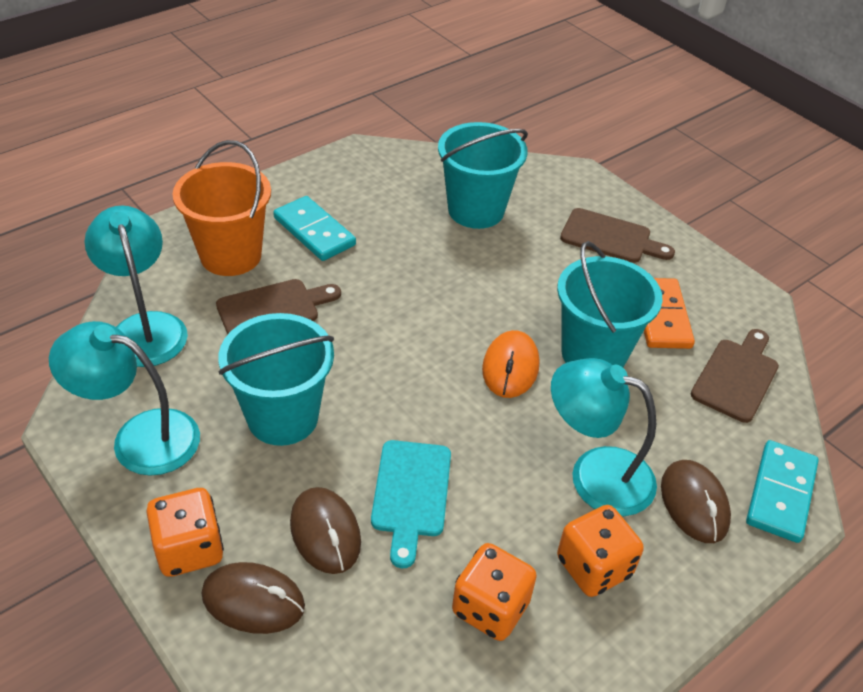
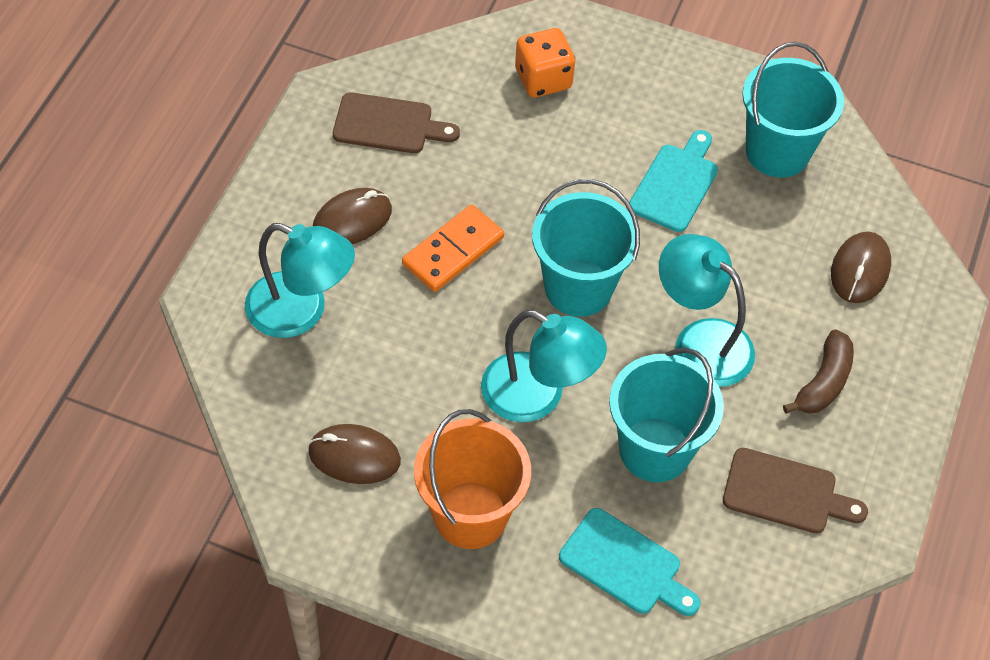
brown banana: 0 -> 1
brown cutting board: 3 -> 2
orange dice: 3 -> 1
orange mouse: 1 -> 0
turquoise cutting board: 1 -> 2
turquoise domino: 2 -> 0

